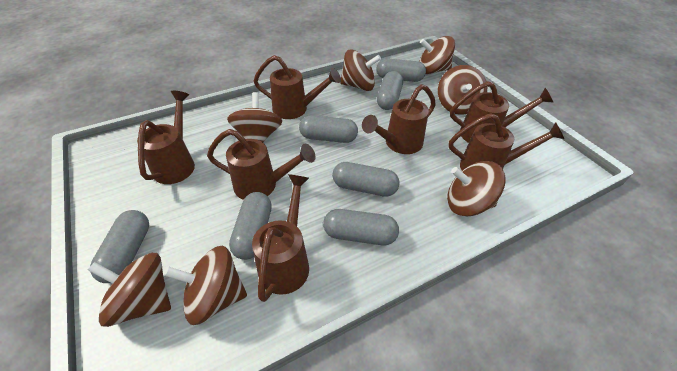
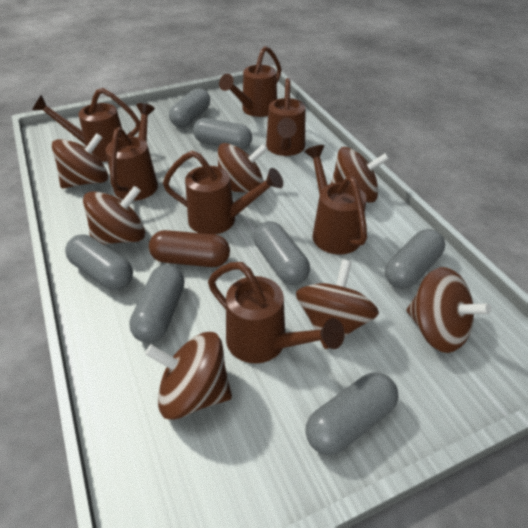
brown capsule: 0 -> 1

